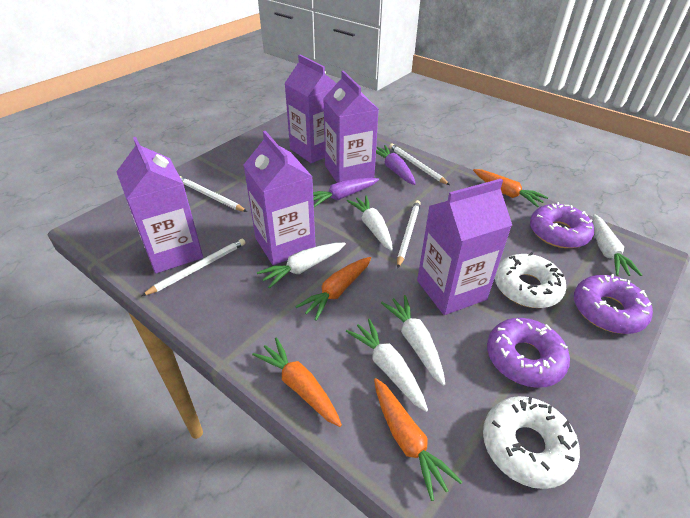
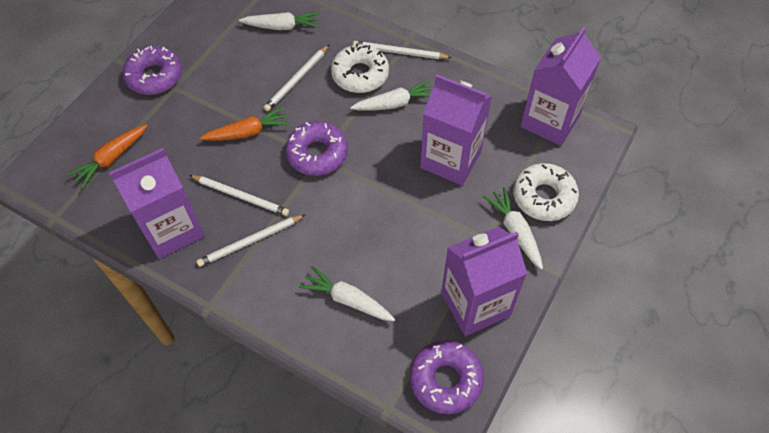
orange carrot: 4 -> 2
purple carrot: 2 -> 0
purple carton: 5 -> 4
white carrot: 5 -> 4

